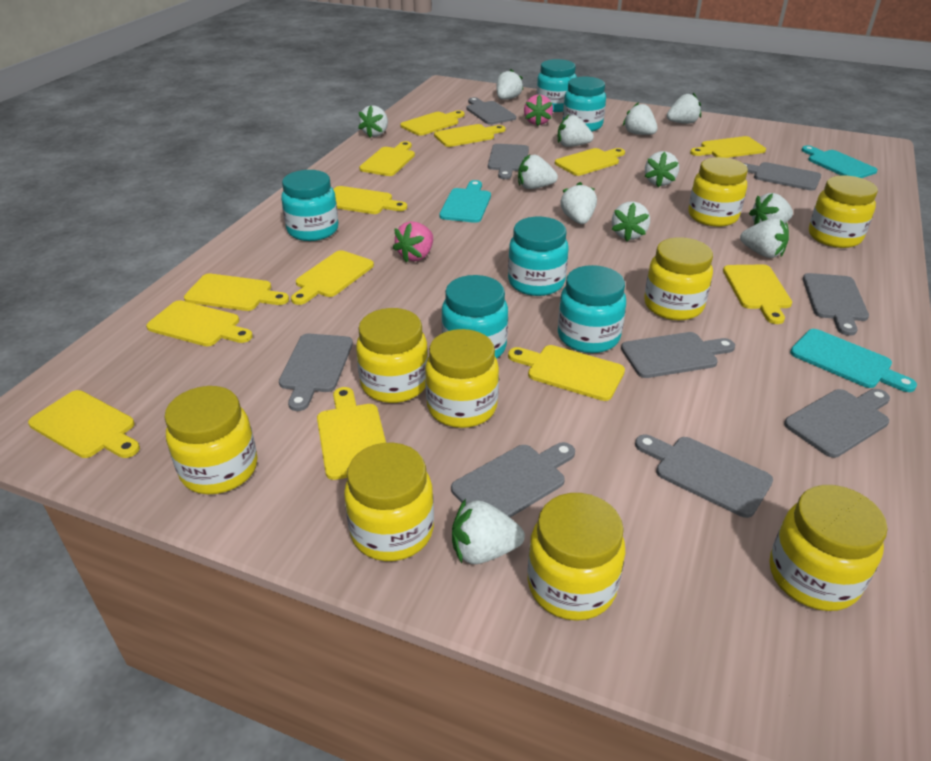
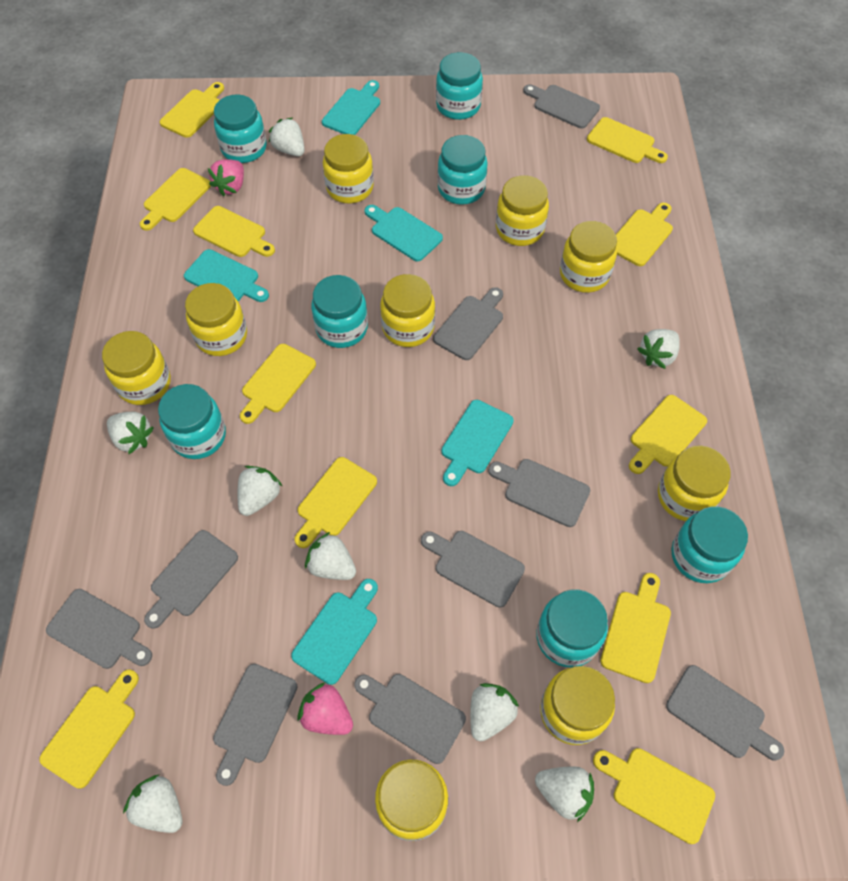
turquoise cutting board: 3 -> 5
turquoise jar: 6 -> 7
white strawberry: 12 -> 8
yellow cutting board: 13 -> 11

